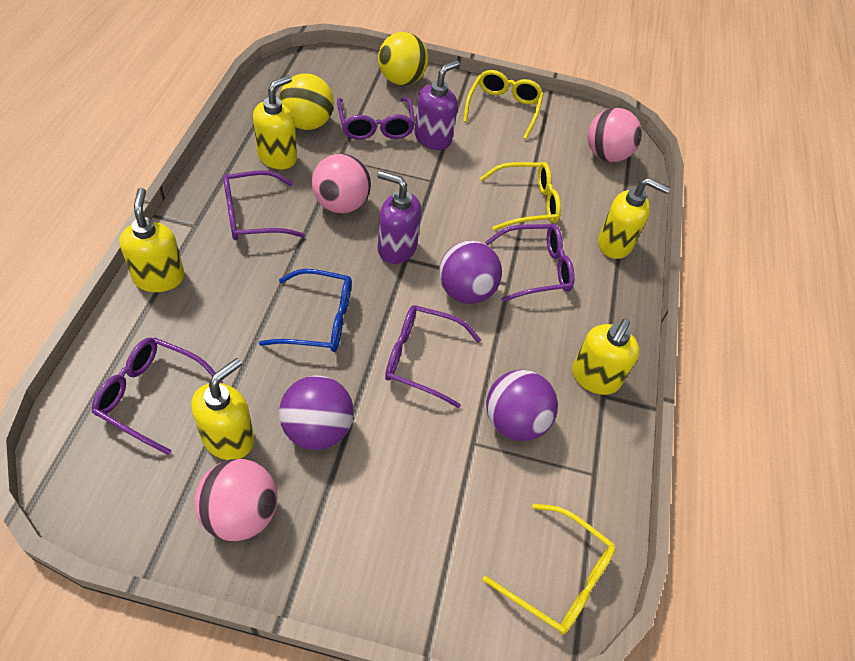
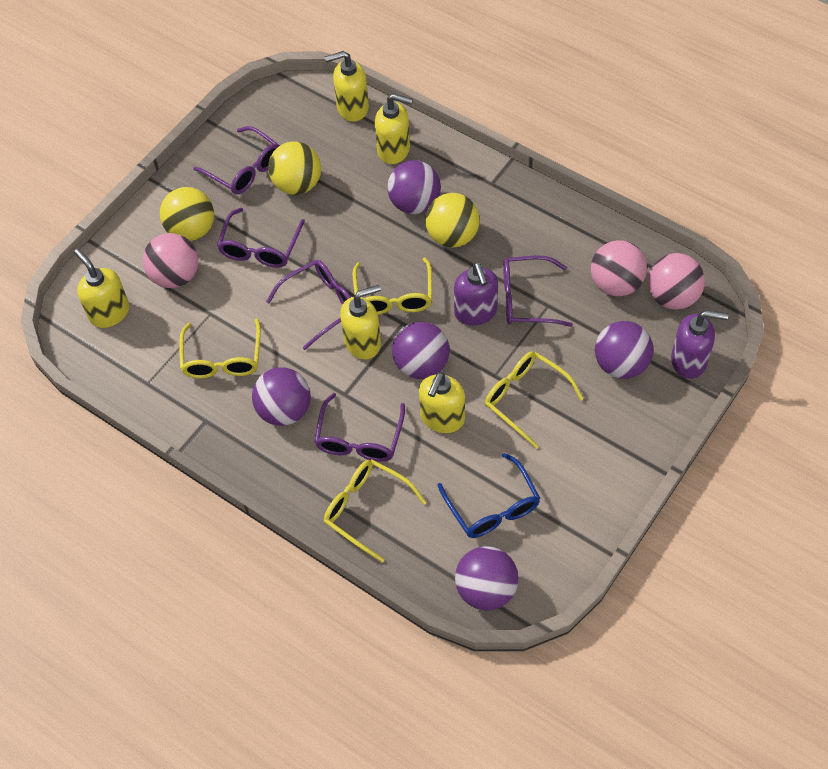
purple ball: 3 -> 5
yellow ball: 2 -> 3
yellow glasses: 3 -> 4

